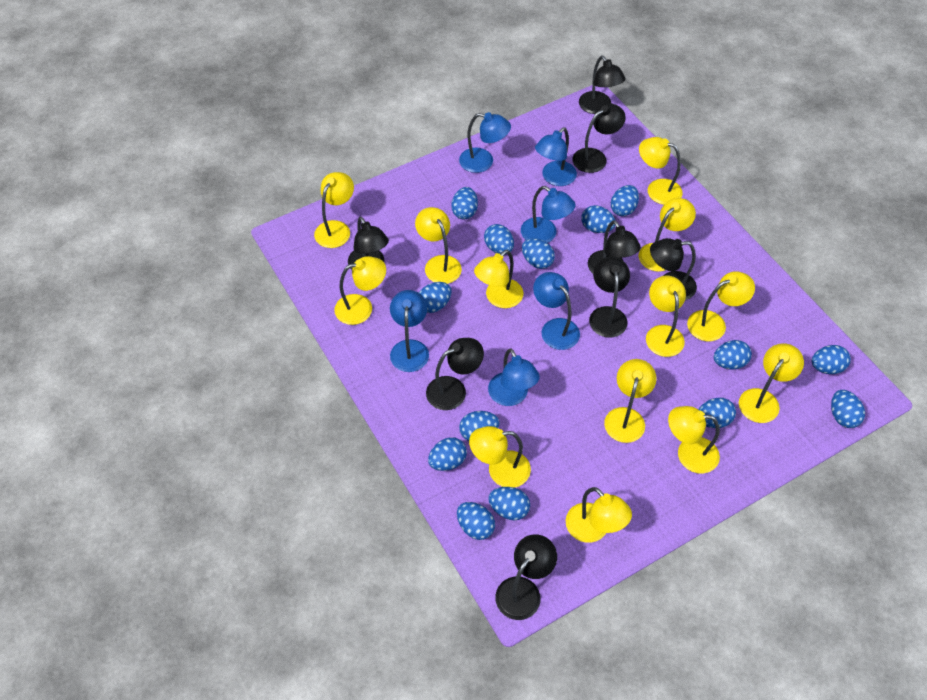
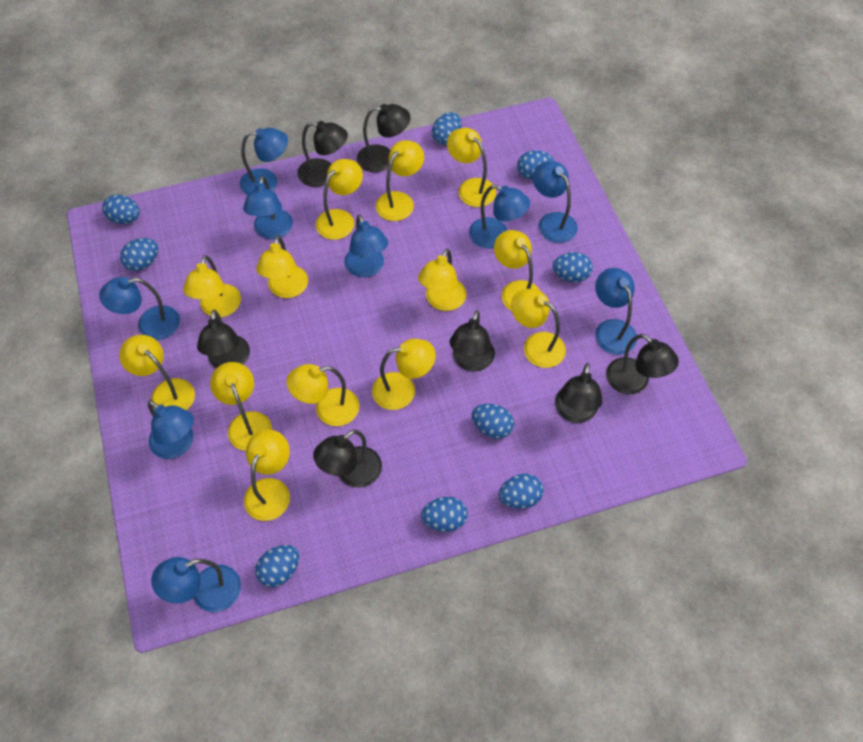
black lamp: 8 -> 7
blue egg: 14 -> 9
blue lamp: 6 -> 9

